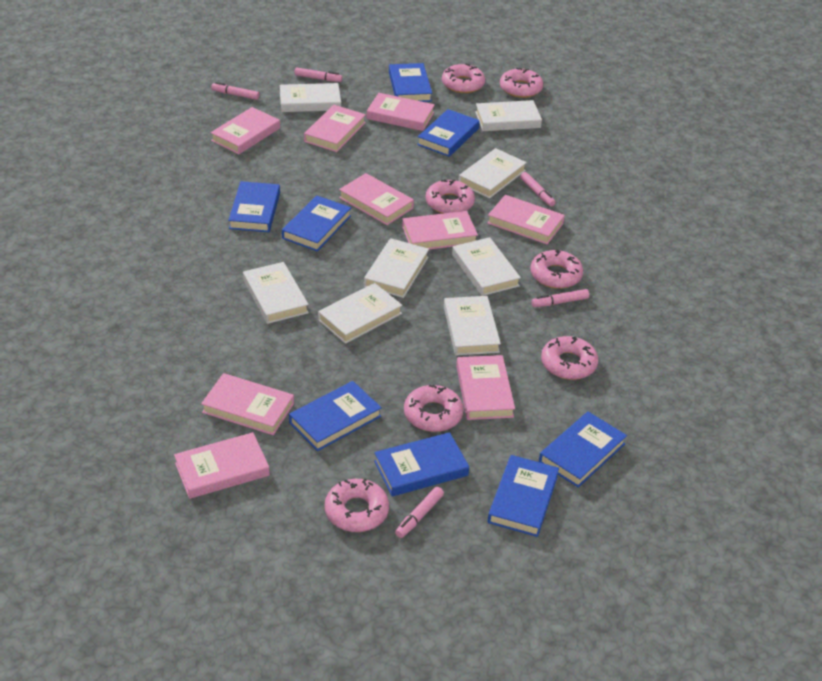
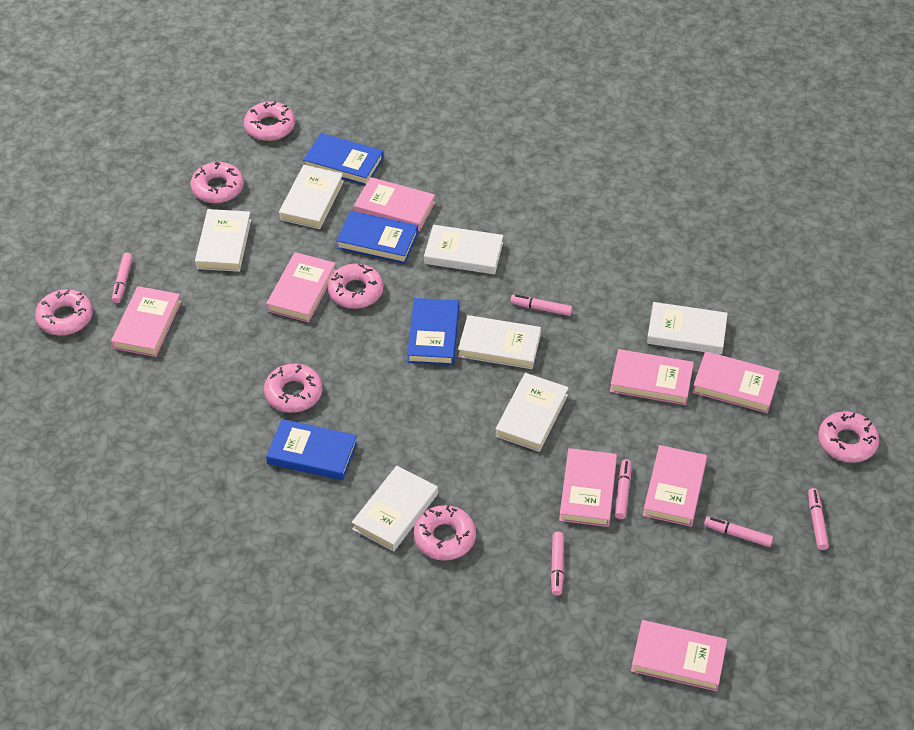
blue book: 8 -> 4
pink book: 9 -> 8
pink marker: 5 -> 6
white book: 8 -> 7

